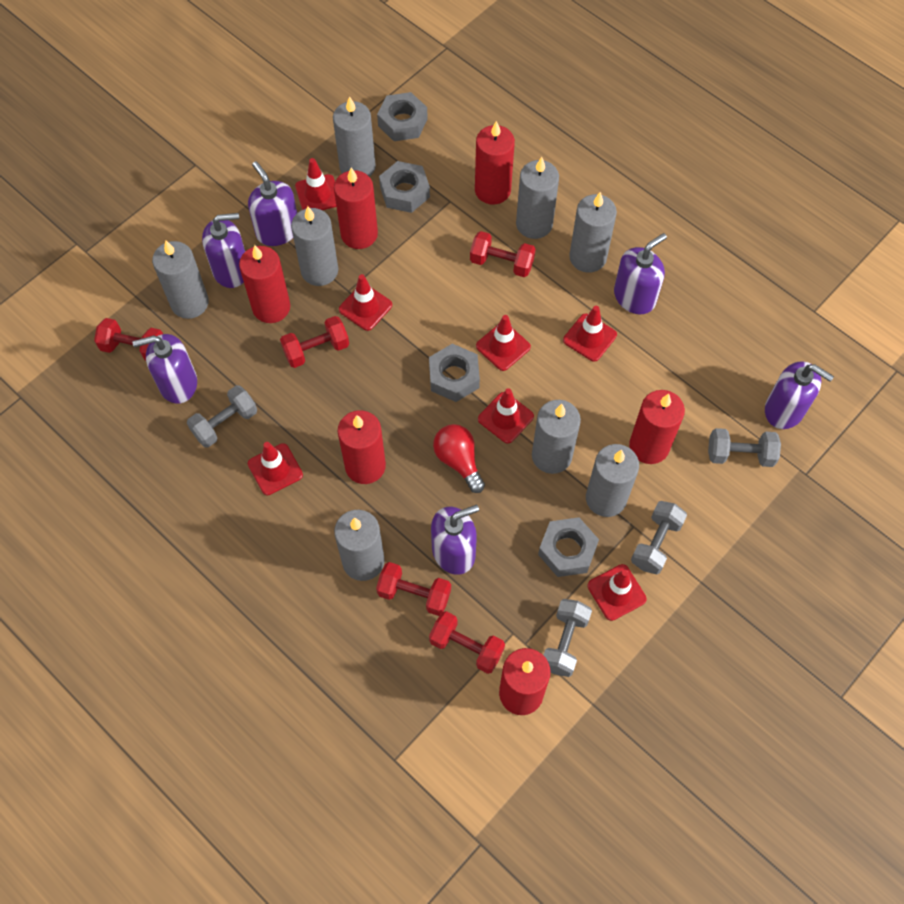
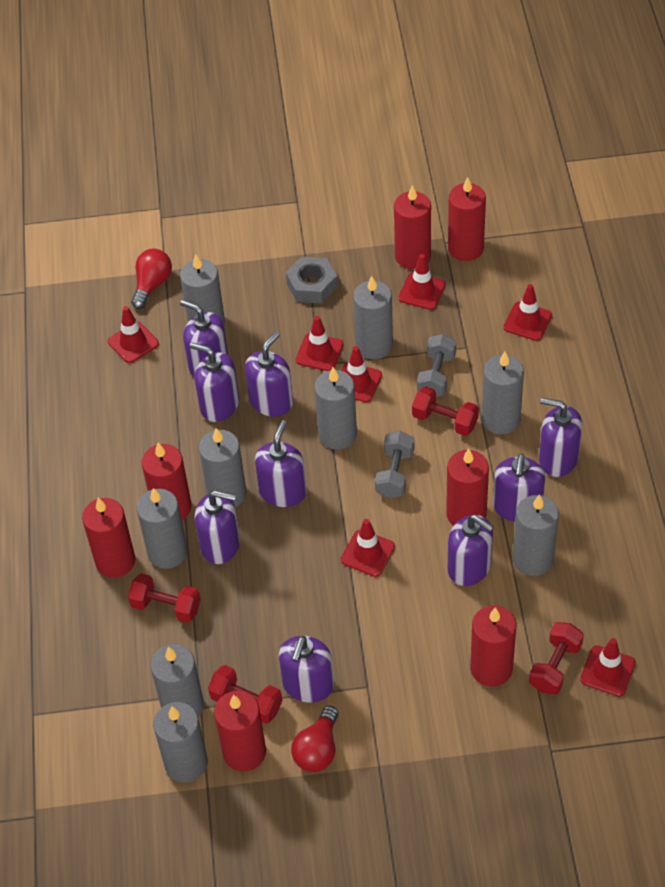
grey candle: 8 -> 9
grey dumbbell: 4 -> 2
grey nut: 4 -> 1
purple soap dispenser: 6 -> 9
red candle: 6 -> 7
red dumbbell: 5 -> 4
red light bulb: 1 -> 2

